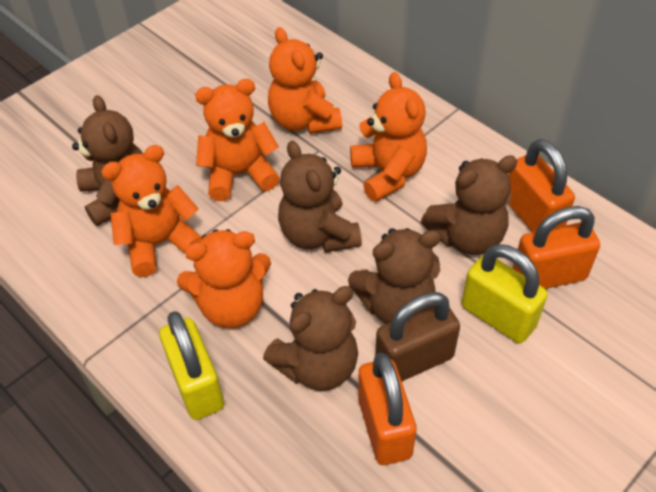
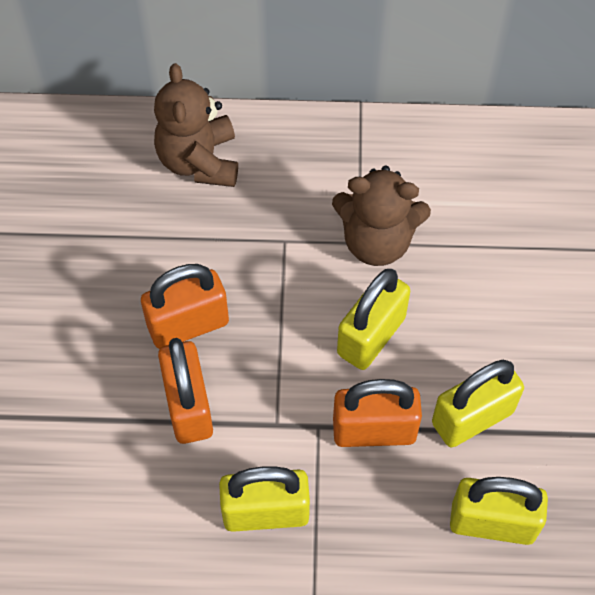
brown padlock: 1 -> 0
brown teddy bear: 5 -> 2
orange teddy bear: 5 -> 0
yellow padlock: 2 -> 4

